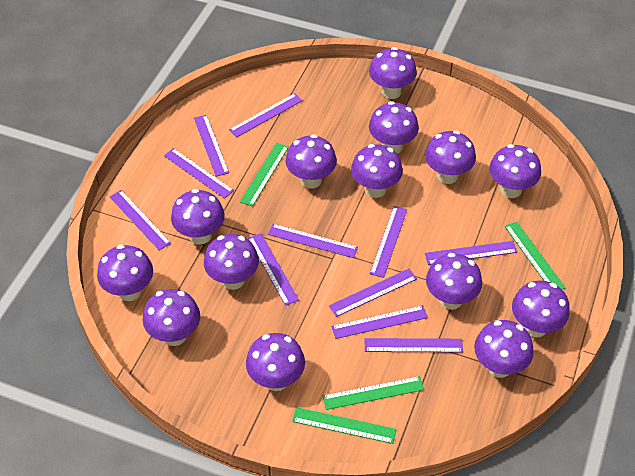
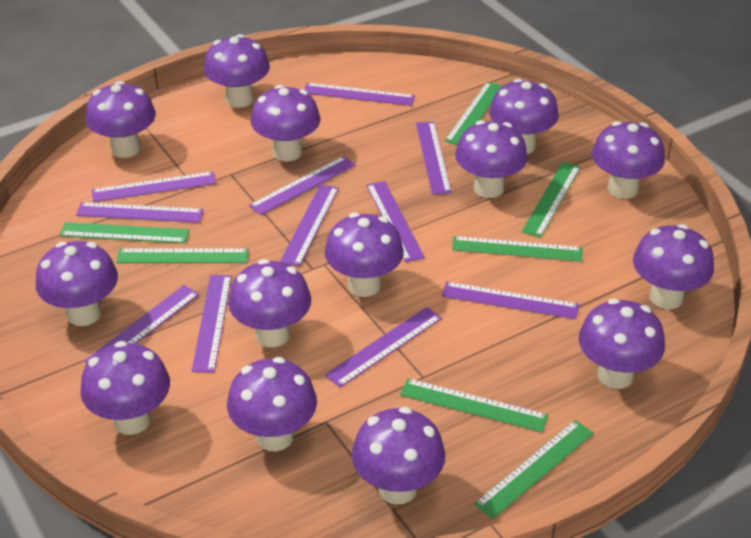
green ruler: 4 -> 7

